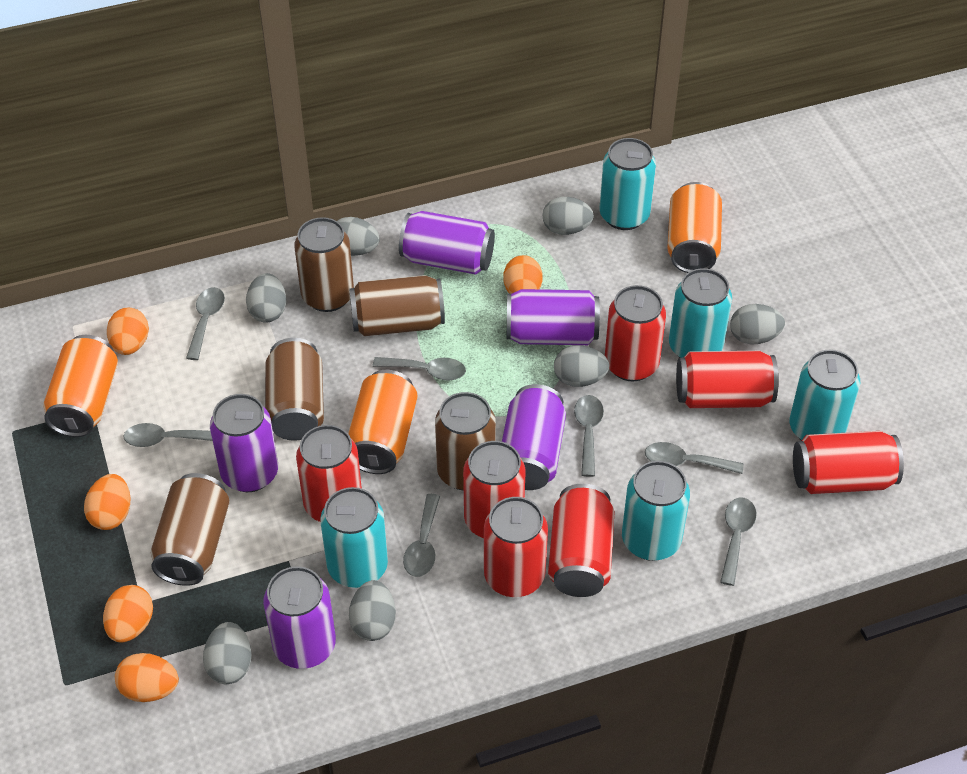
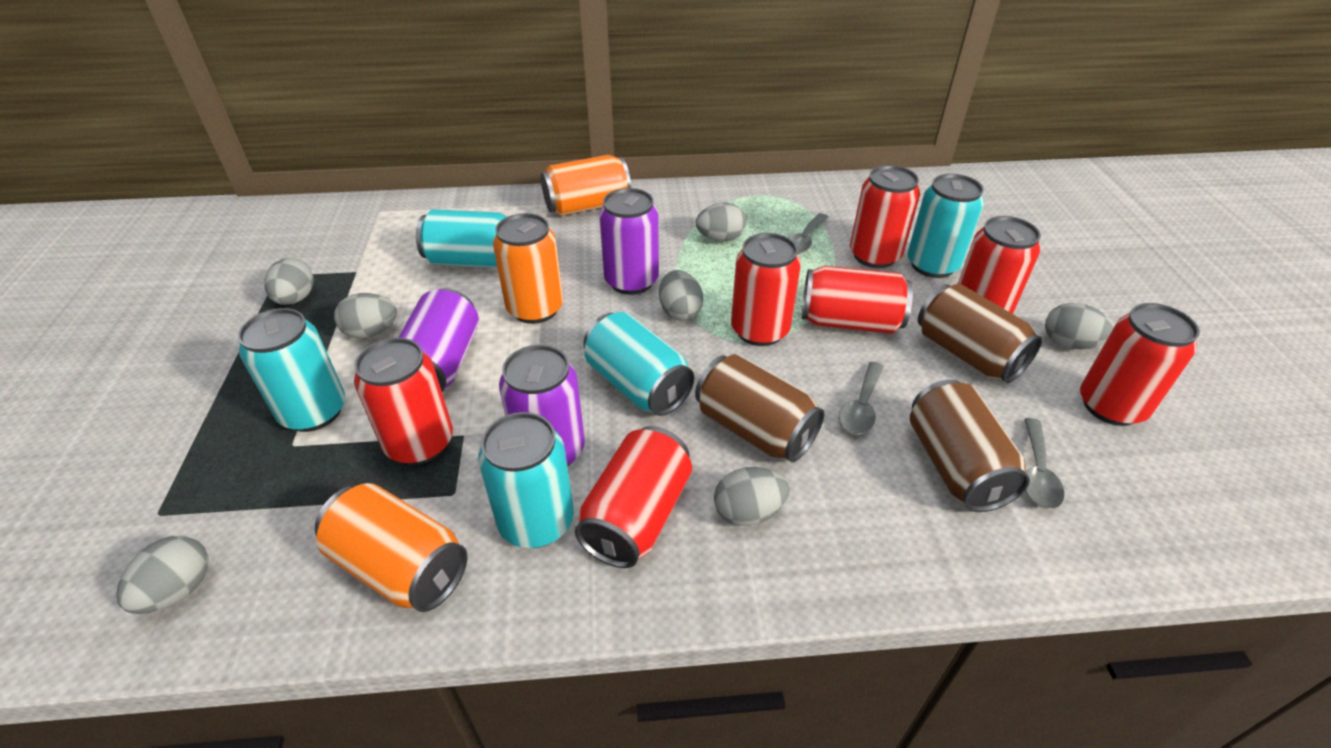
brown can: 5 -> 3
grey spoon: 7 -> 3
orange egg: 5 -> 0
purple can: 5 -> 3

